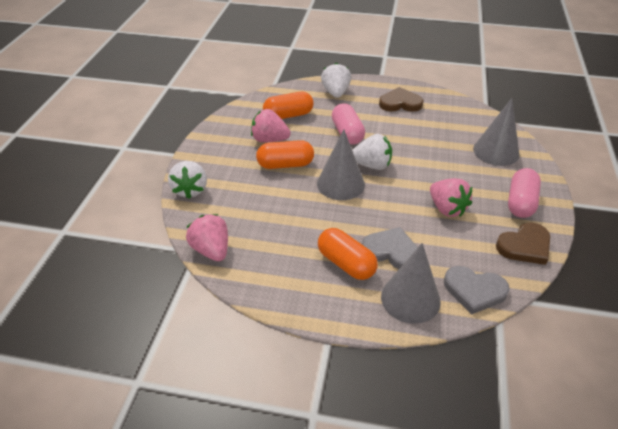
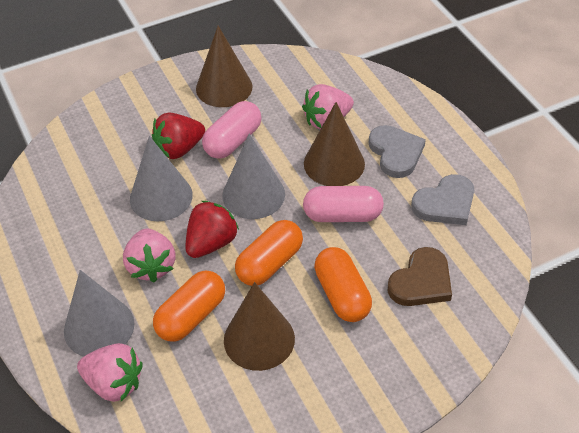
brown cone: 0 -> 3
brown heart: 2 -> 1
red strawberry: 0 -> 2
white strawberry: 3 -> 0

